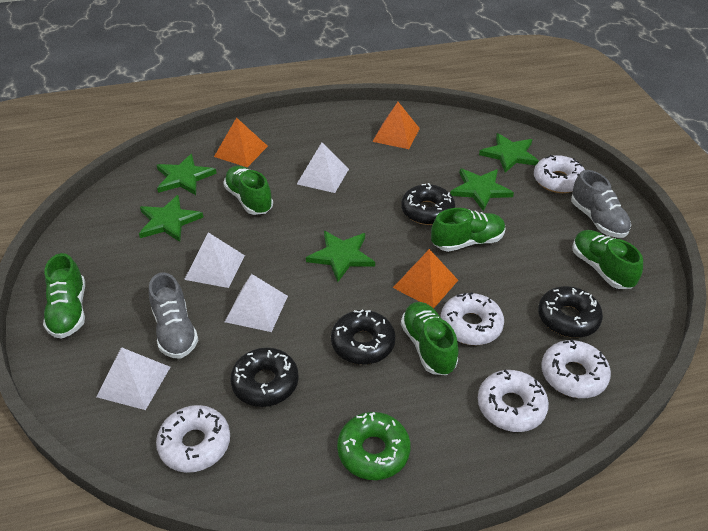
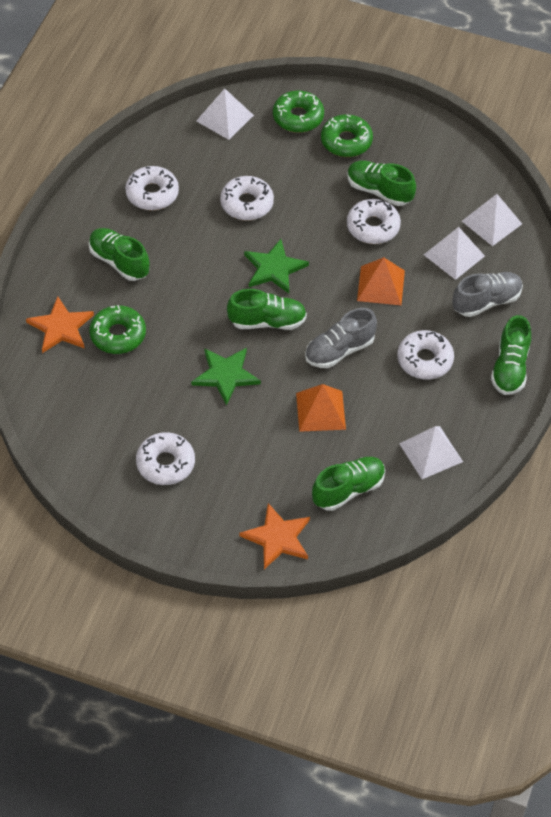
black donut: 4 -> 0
green donut: 1 -> 3
green star: 5 -> 2
orange pyramid: 3 -> 2
orange star: 0 -> 2

